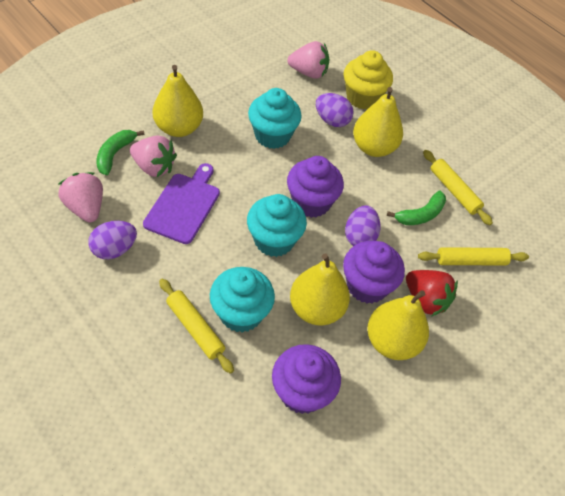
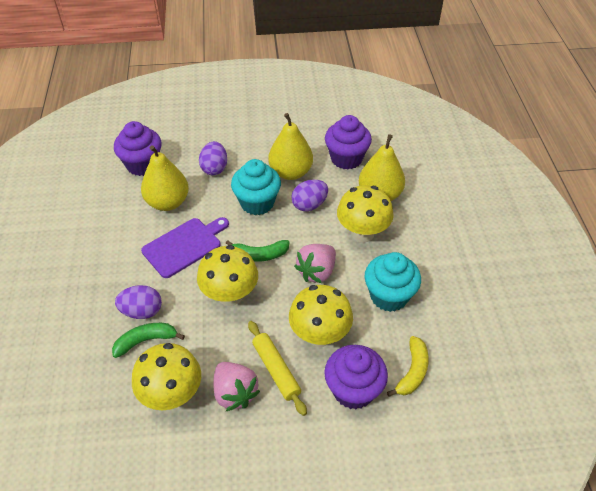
pink strawberry: 3 -> 2
red strawberry: 1 -> 0
turquoise cupcake: 3 -> 2
yellow banana: 0 -> 1
yellow cupcake: 1 -> 0
yellow mushroom: 0 -> 4
yellow pear: 4 -> 3
yellow rolling pin: 3 -> 1

